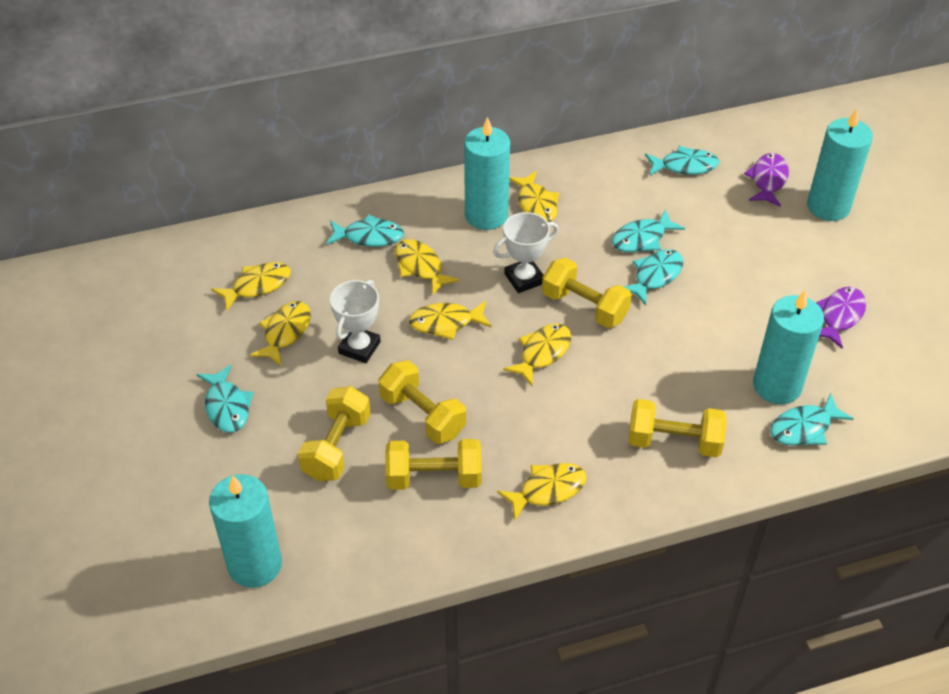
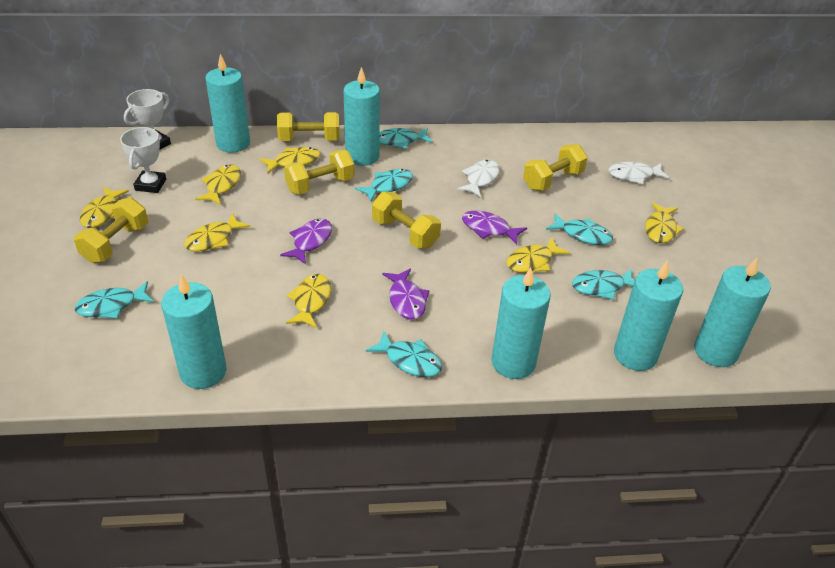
purple fish: 2 -> 3
turquoise candle: 4 -> 6
white fish: 0 -> 2

